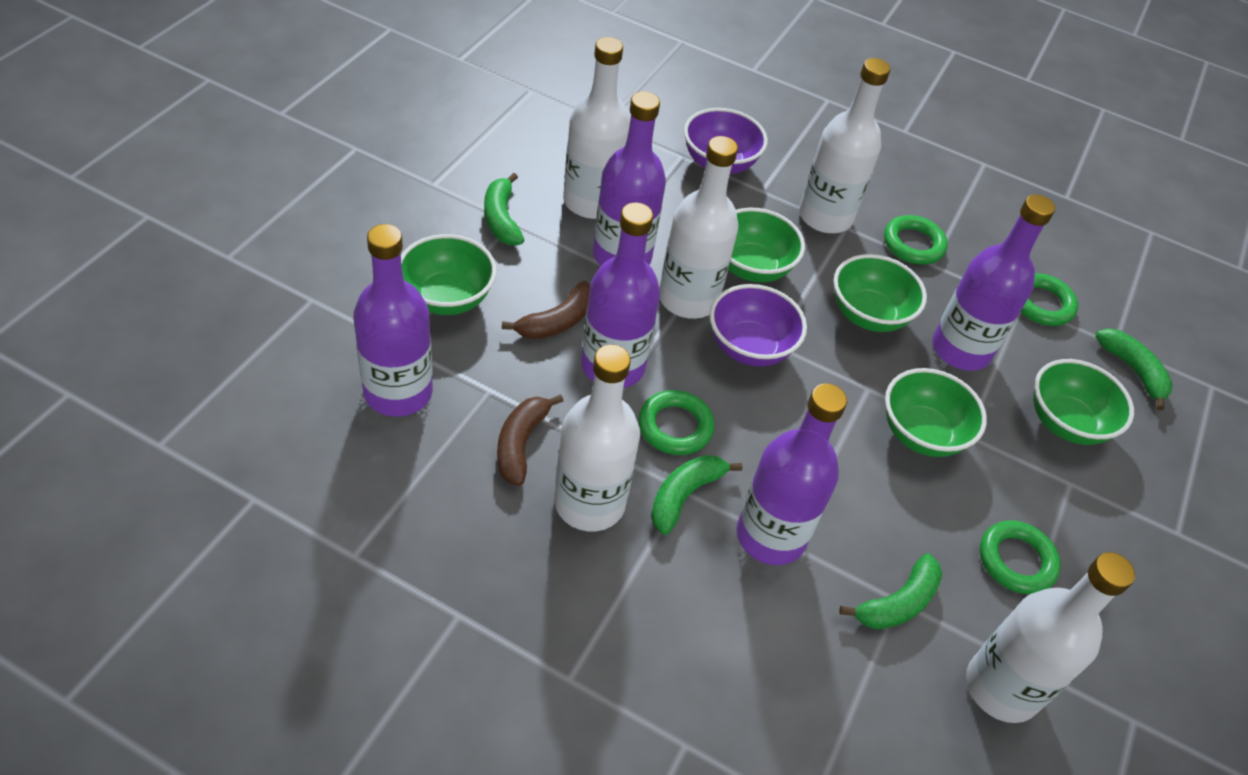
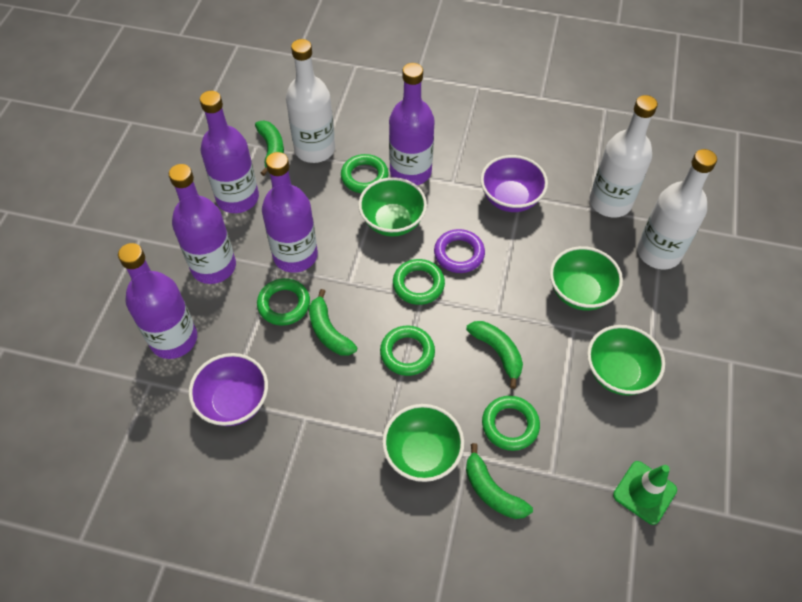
brown banana: 2 -> 0
green bowl: 5 -> 4
green ring: 4 -> 5
green traffic cone: 0 -> 1
purple ring: 0 -> 1
white bottle: 5 -> 3

